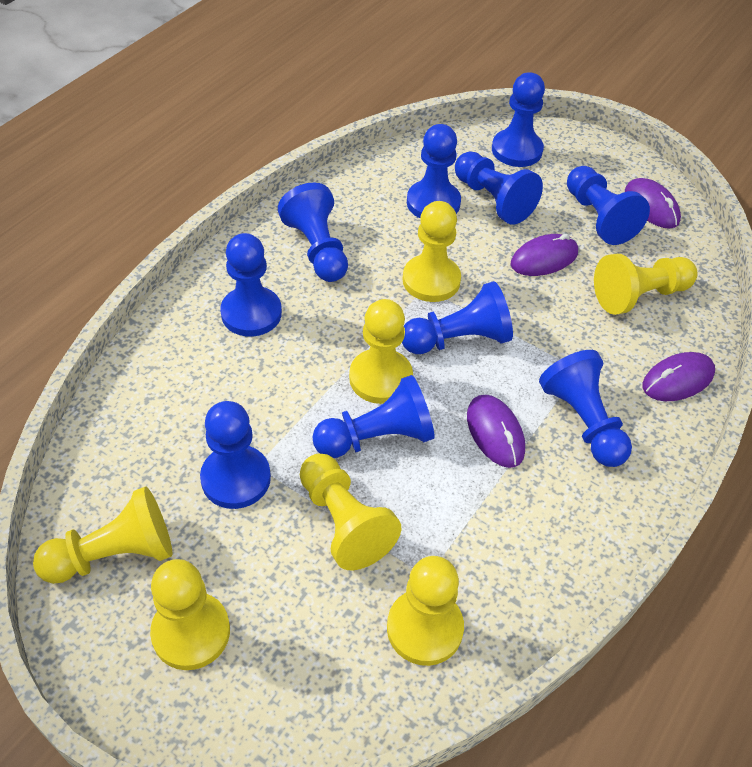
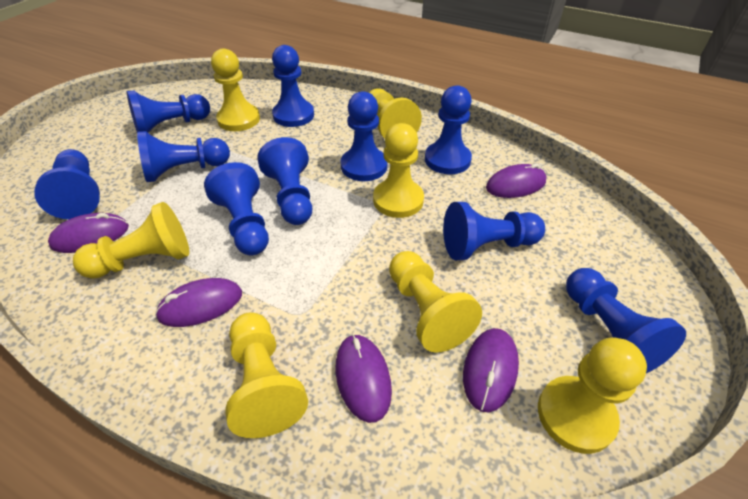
purple mouse: 4 -> 5

